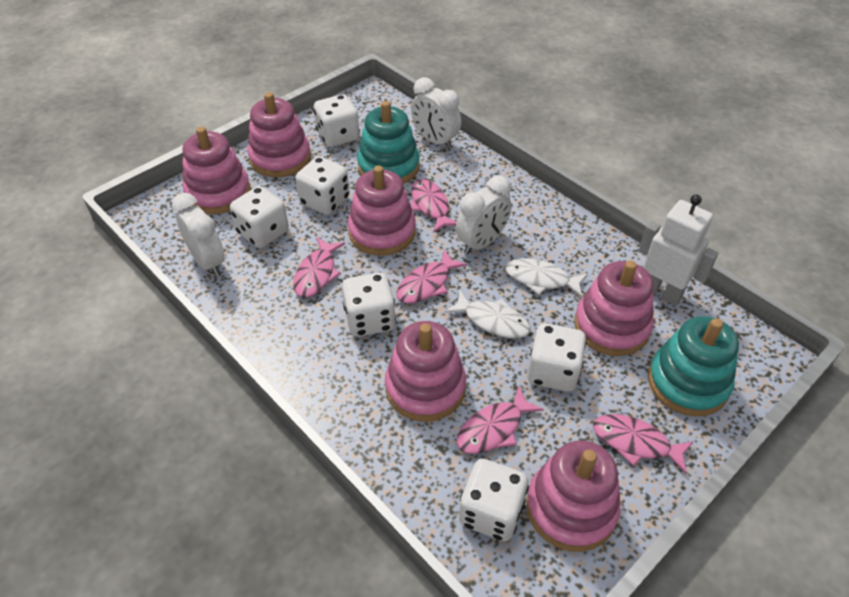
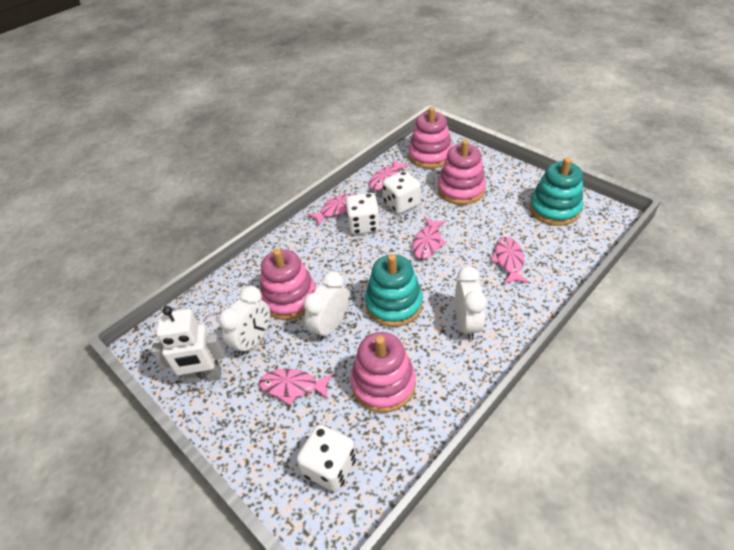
pink stacking toy: 6 -> 4
white dice: 6 -> 3
white fish: 2 -> 0

